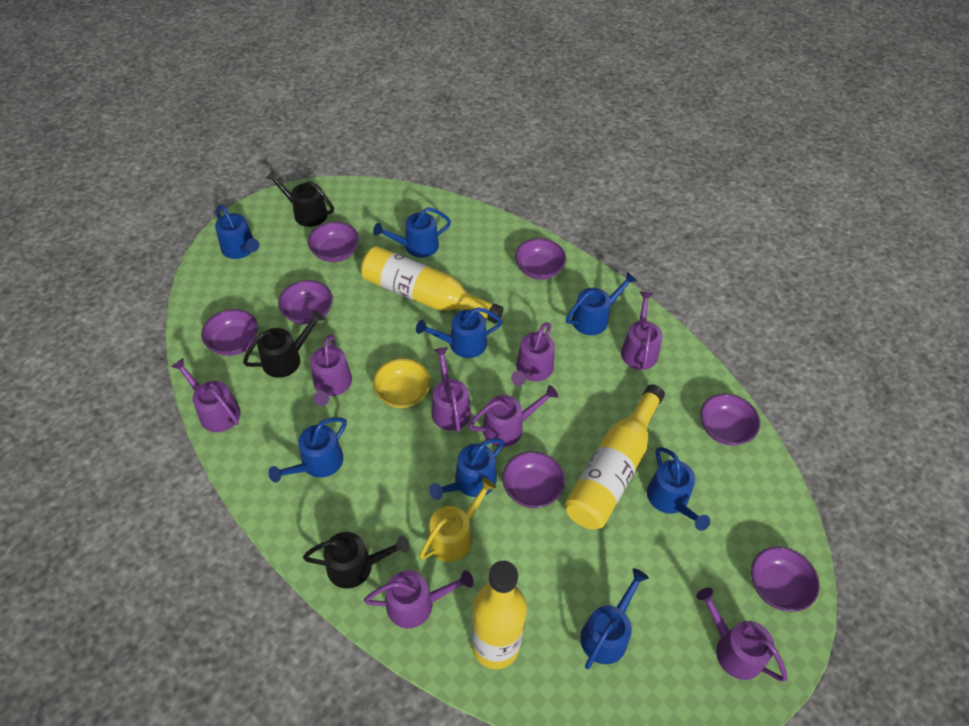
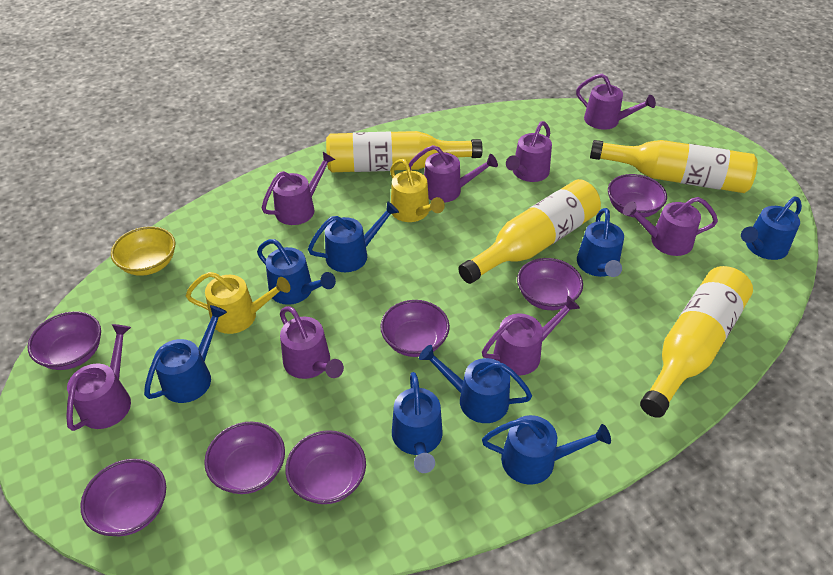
black watering can: 3 -> 0
yellow bottle: 3 -> 4
yellow watering can: 1 -> 2

